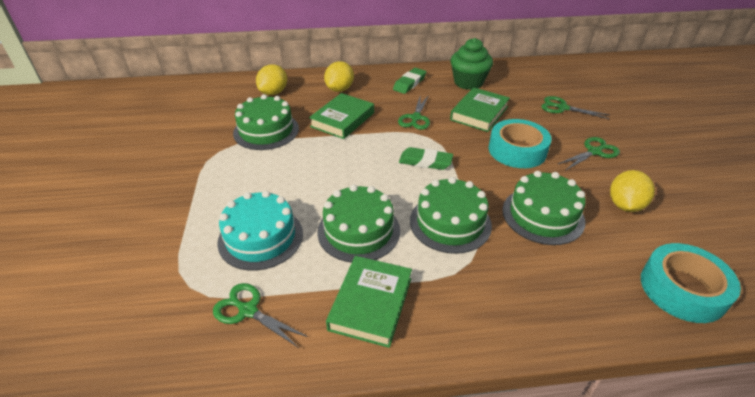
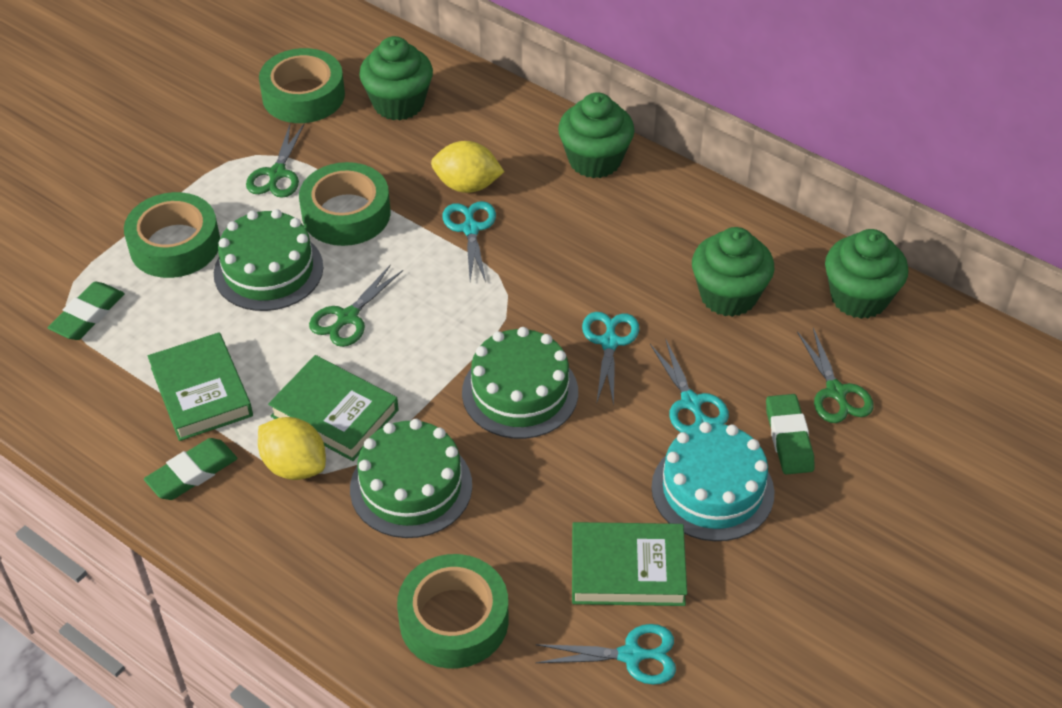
green cake: 4 -> 3
green cupcake: 1 -> 4
green eraser: 2 -> 3
green scissors: 4 -> 3
green tape: 0 -> 4
turquoise scissors: 0 -> 4
turquoise tape: 2 -> 0
yellow lemon: 3 -> 2

